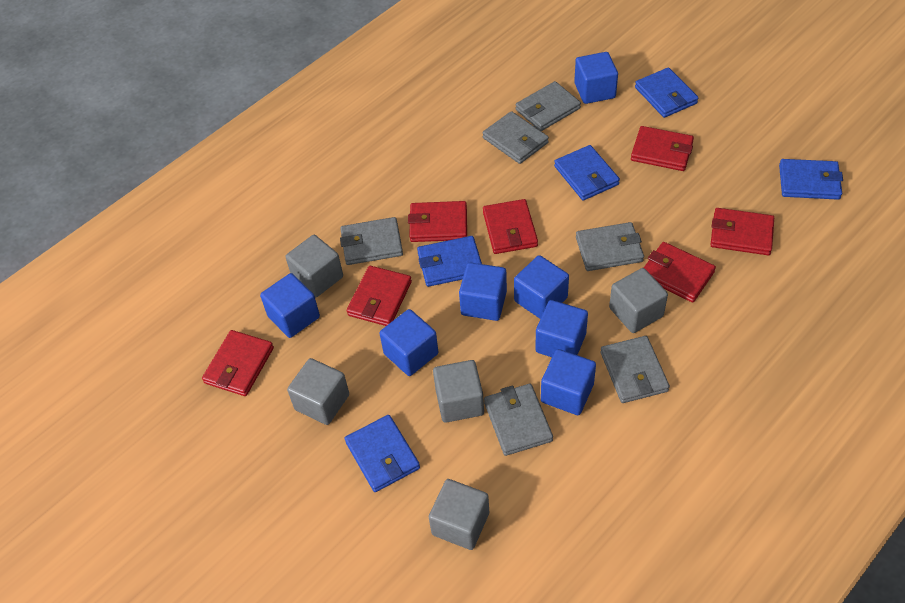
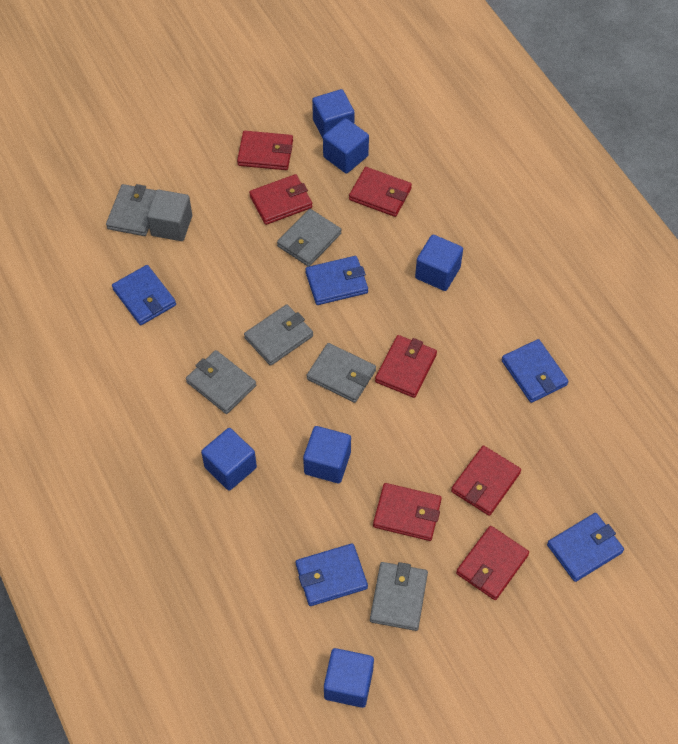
blue cube: 7 -> 6
grey cube: 5 -> 1

